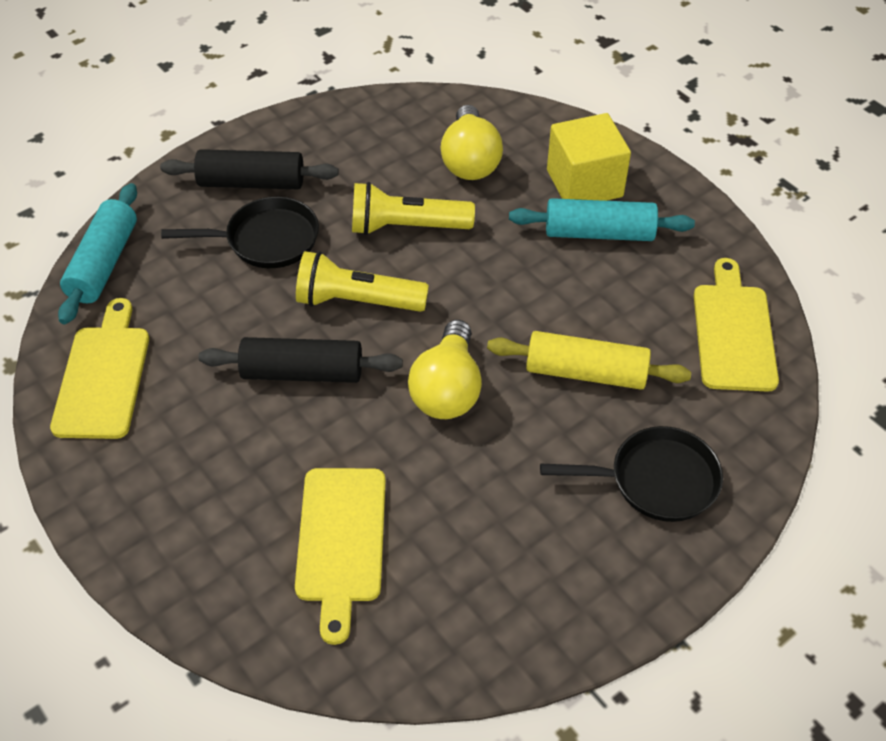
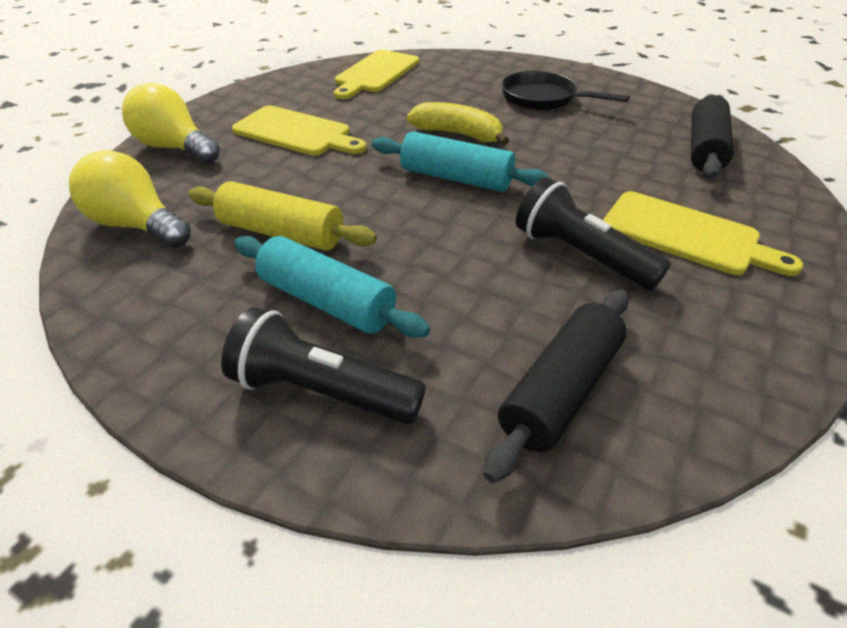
black flashlight: 0 -> 2
black pan: 2 -> 1
yellow banana: 0 -> 1
yellow cube: 1 -> 0
yellow flashlight: 2 -> 0

